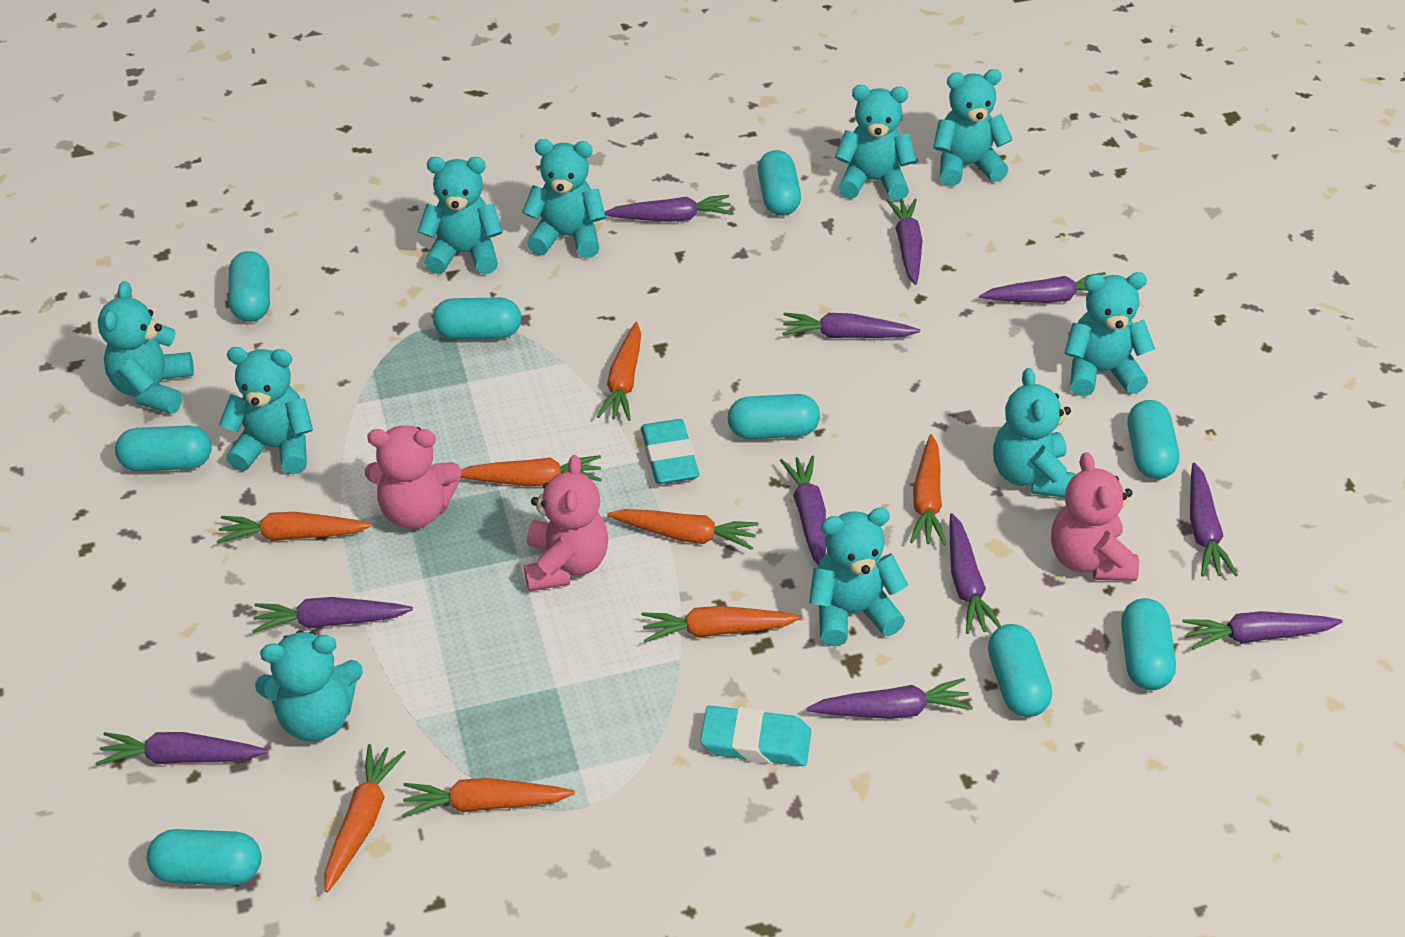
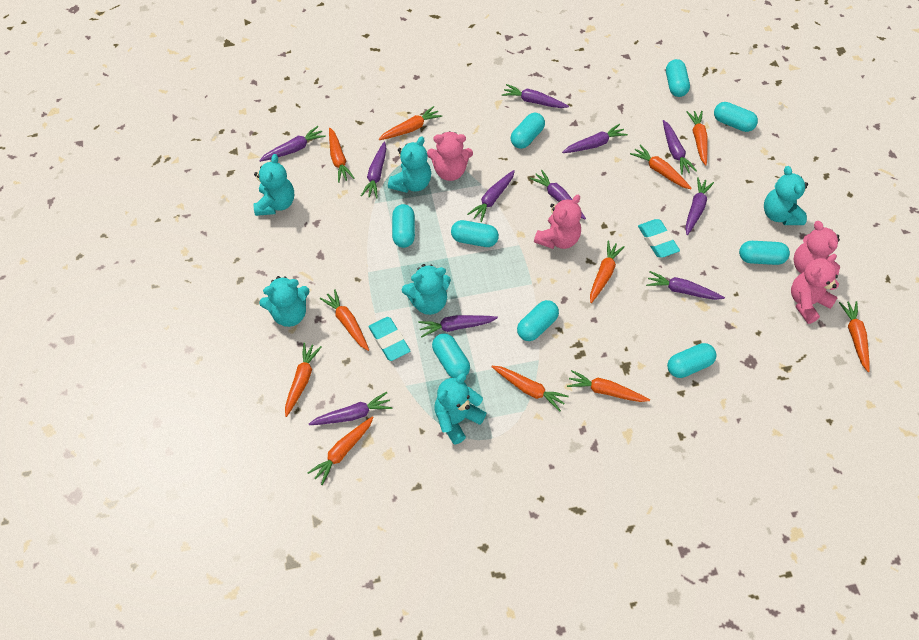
orange carrot: 8 -> 11
pink teddy bear: 3 -> 4
turquoise teddy bear: 10 -> 6

